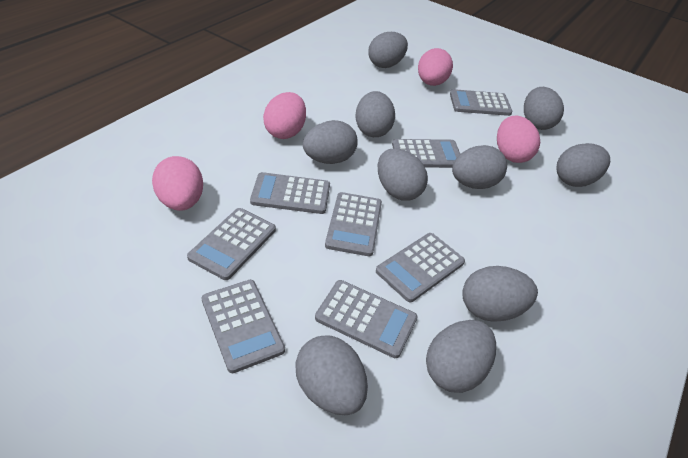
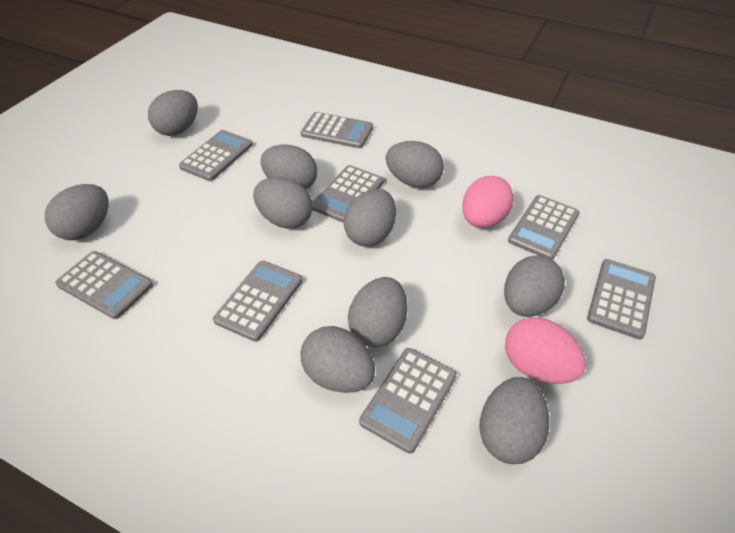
pink egg: 4 -> 2

